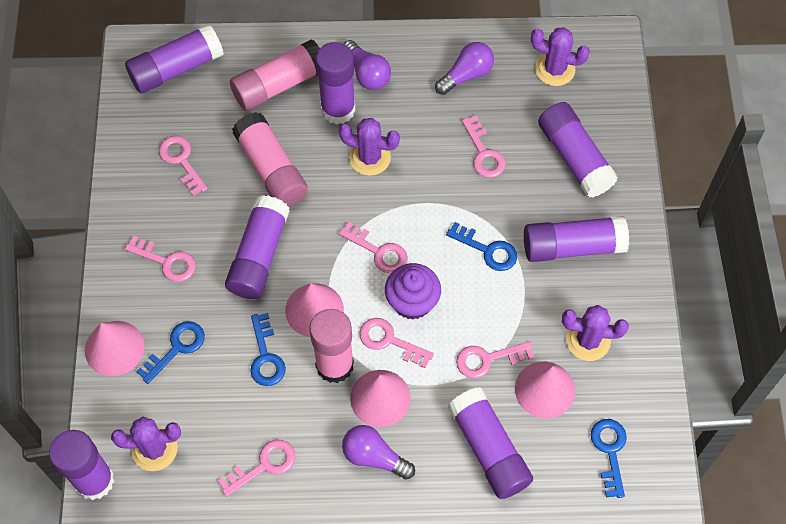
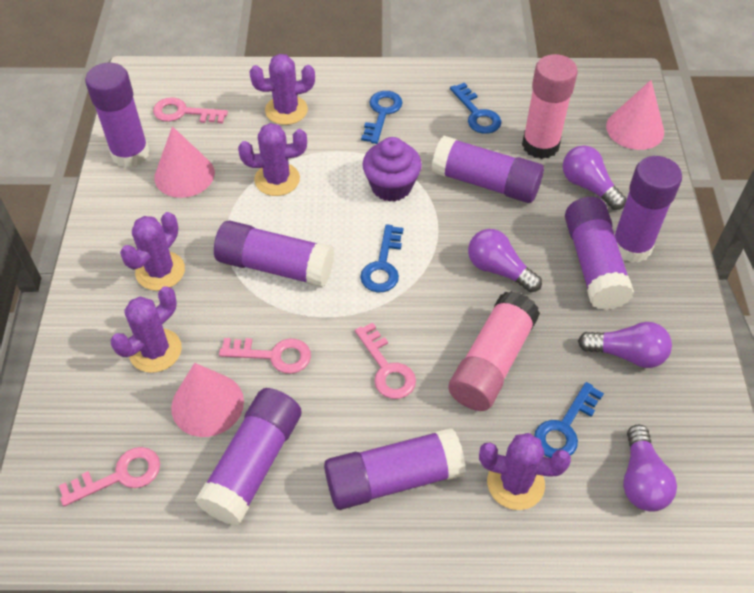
pink cone: 4 -> 3
pink glue stick: 3 -> 2
pink key: 7 -> 4
purple cactus: 4 -> 5
purple light bulb: 3 -> 4

